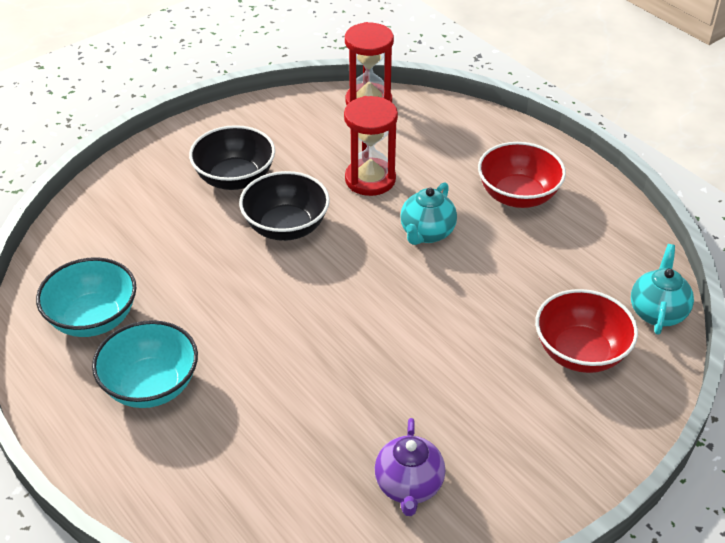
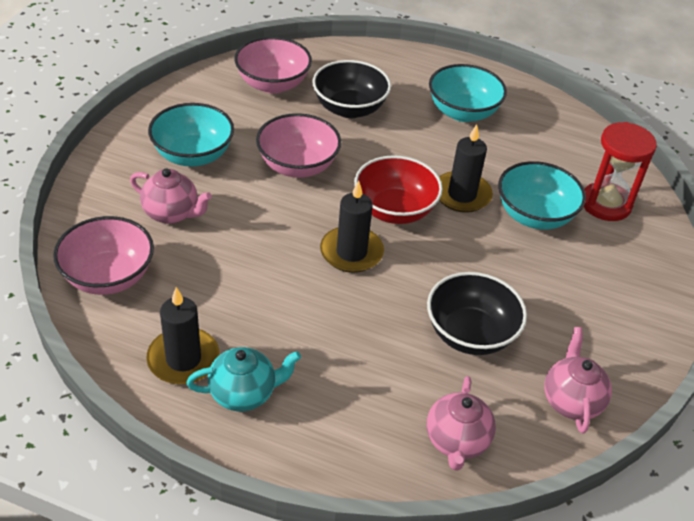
black candle: 0 -> 3
pink bowl: 0 -> 3
pink teapot: 0 -> 3
purple teapot: 1 -> 0
red bowl: 2 -> 1
red hourglass: 2 -> 1
turquoise bowl: 2 -> 3
turquoise teapot: 2 -> 1

